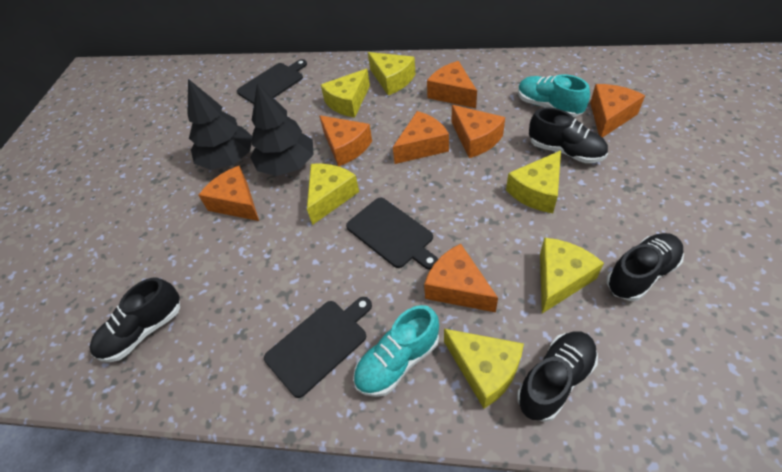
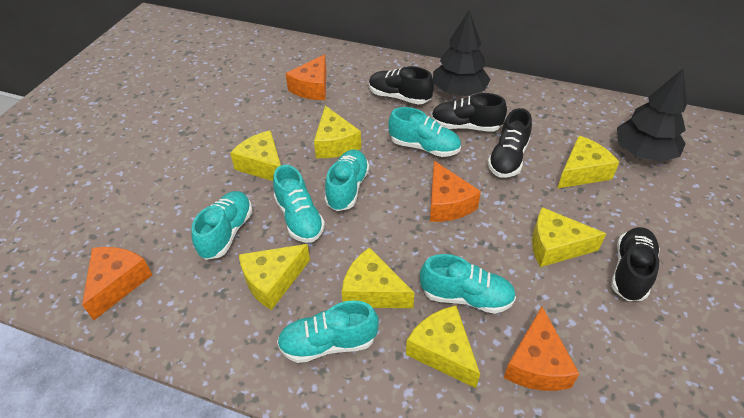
black cutting board: 3 -> 0
orange cheese: 7 -> 4
turquoise shoe: 2 -> 6
yellow cheese: 6 -> 7

